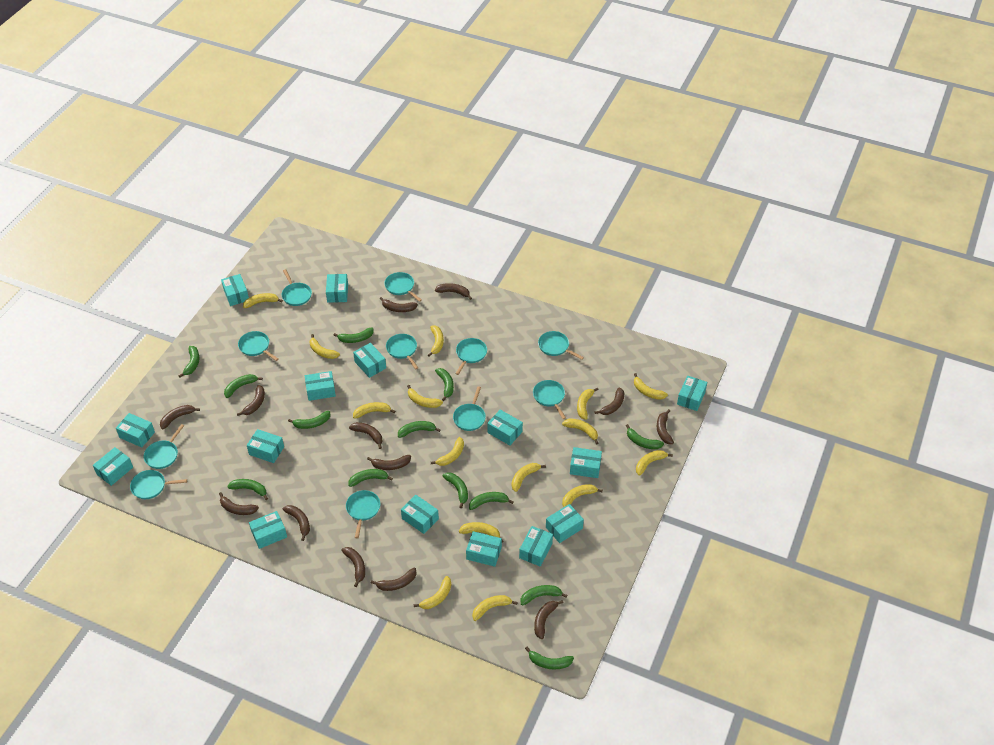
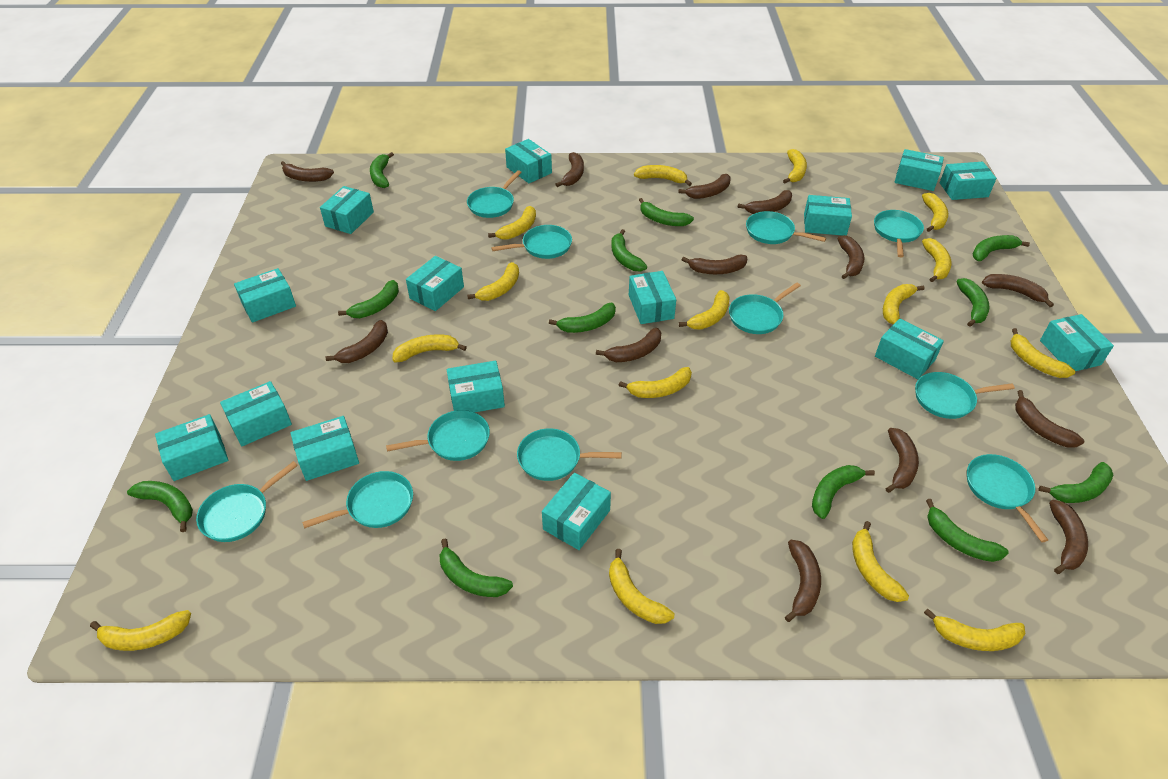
green banana: 13 -> 12

